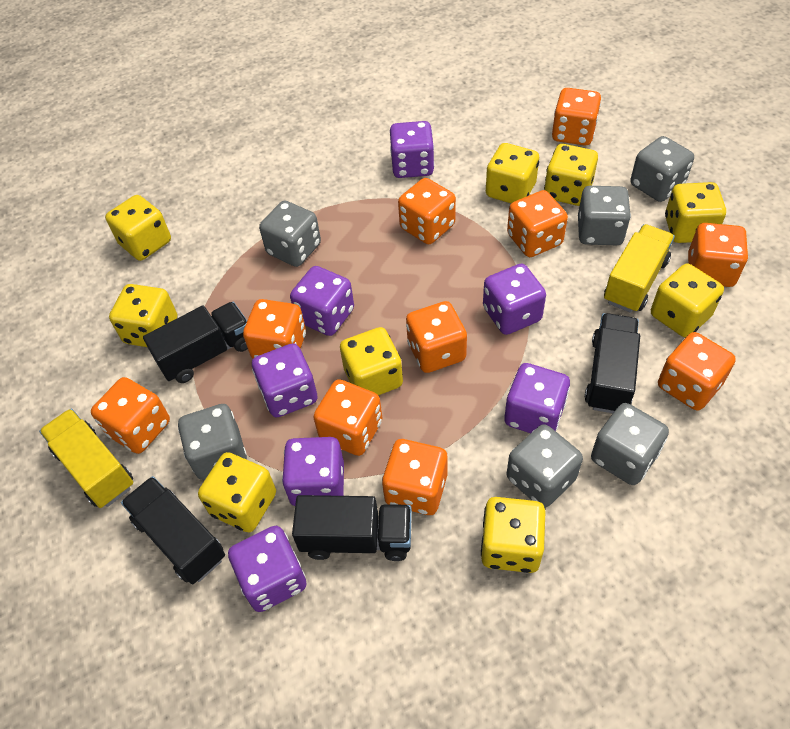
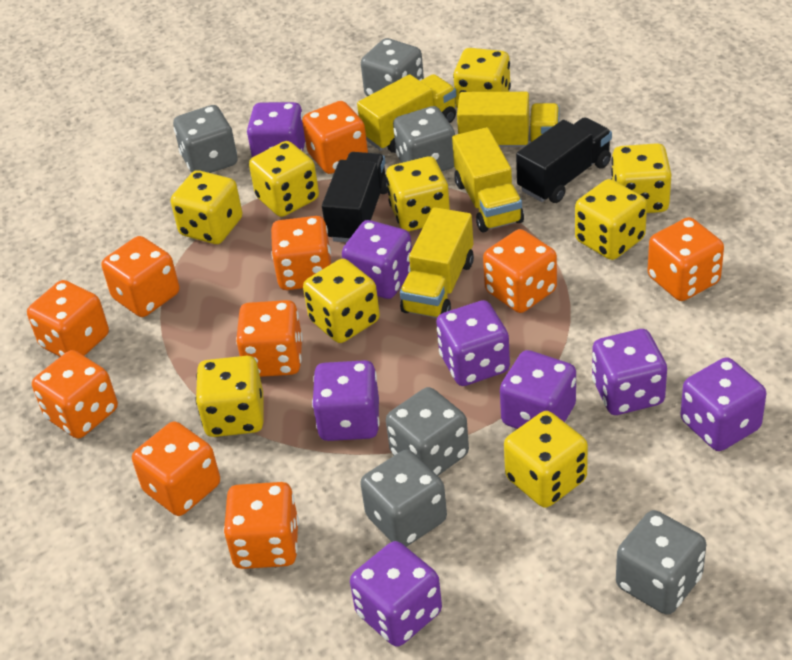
black truck: 4 -> 2
purple dice: 7 -> 8
yellow truck: 2 -> 4

